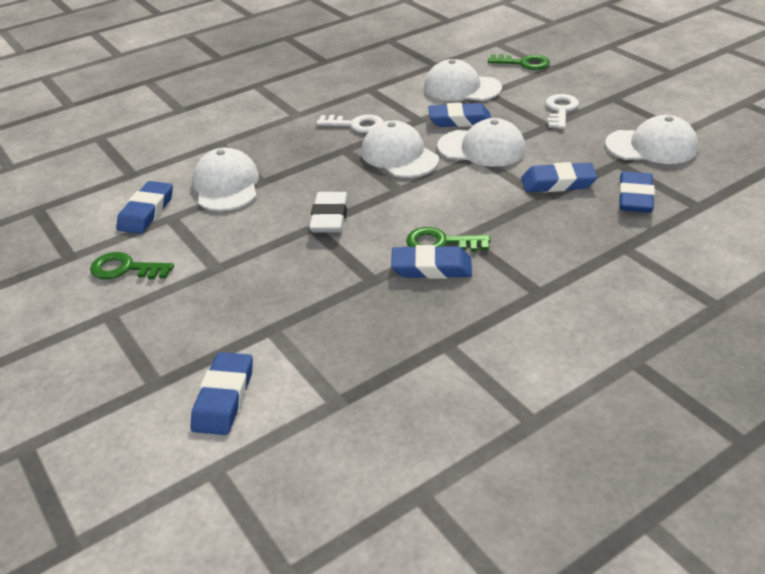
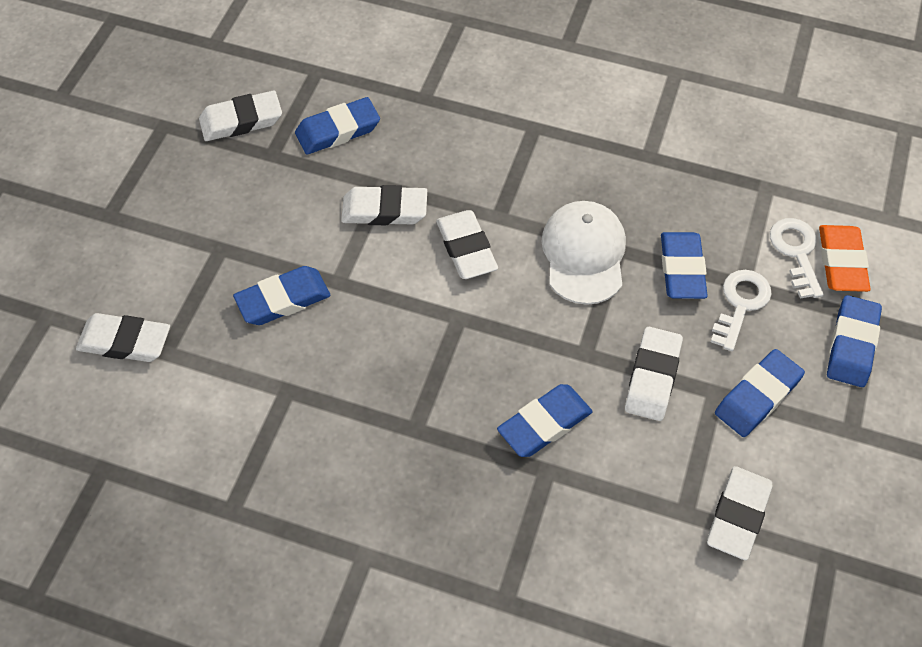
green key: 3 -> 0
orange eraser: 0 -> 1
white cap: 5 -> 1
white eraser: 1 -> 6

